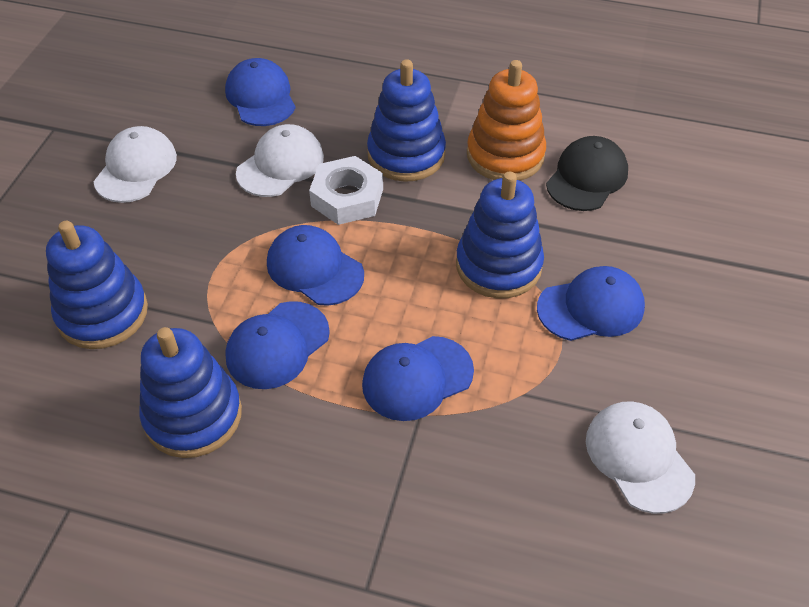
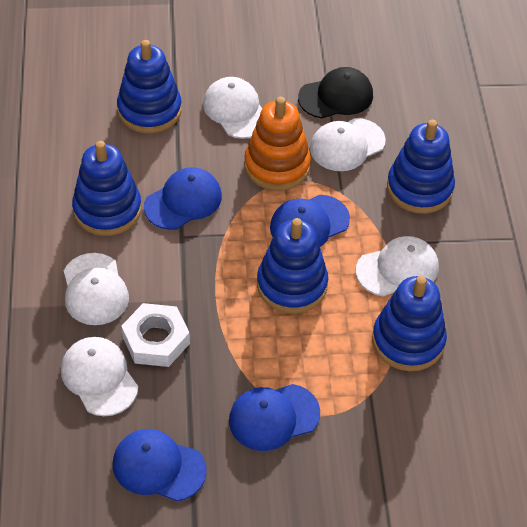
blue cap: 5 -> 4
blue stacking toy: 4 -> 5
white cap: 3 -> 5

